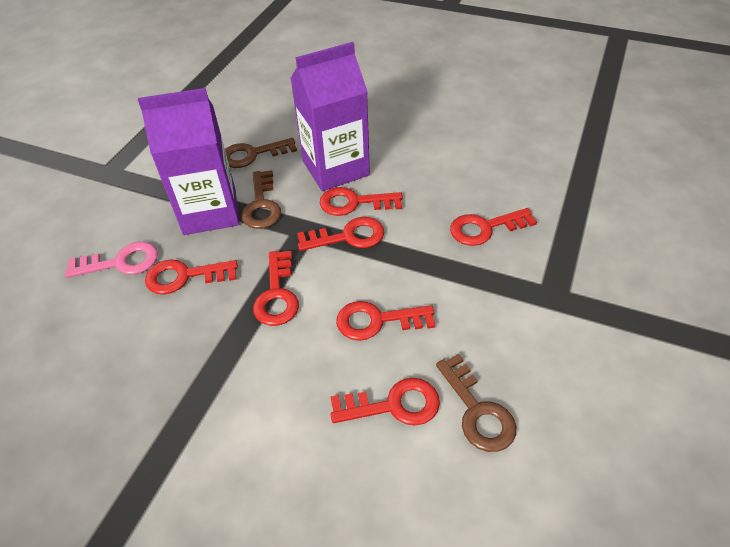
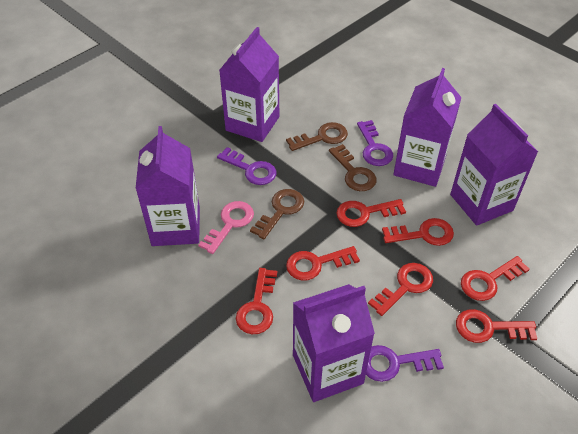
purple carton: 2 -> 5
purple key: 0 -> 3

